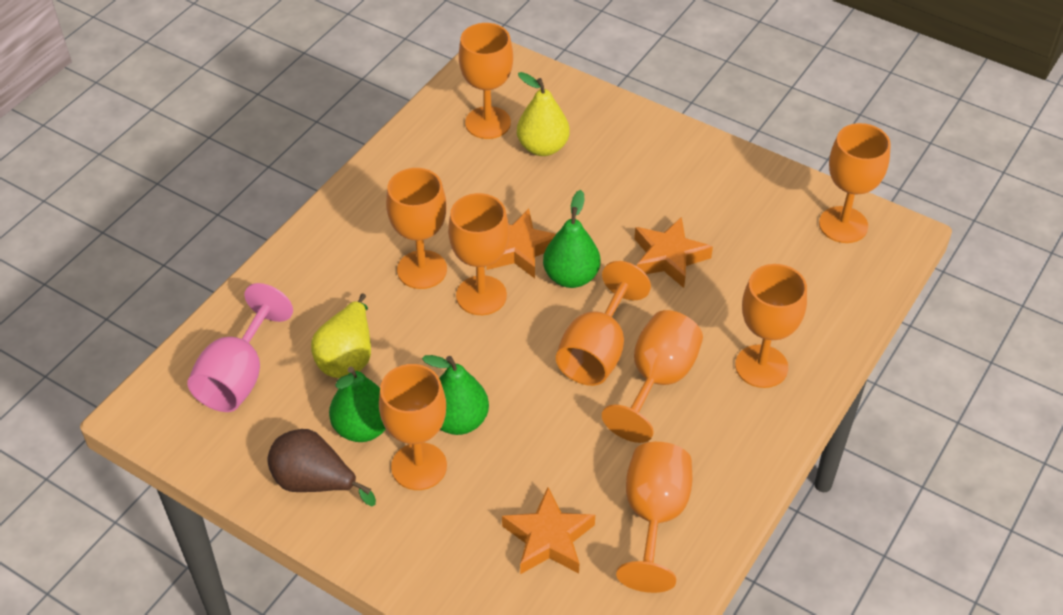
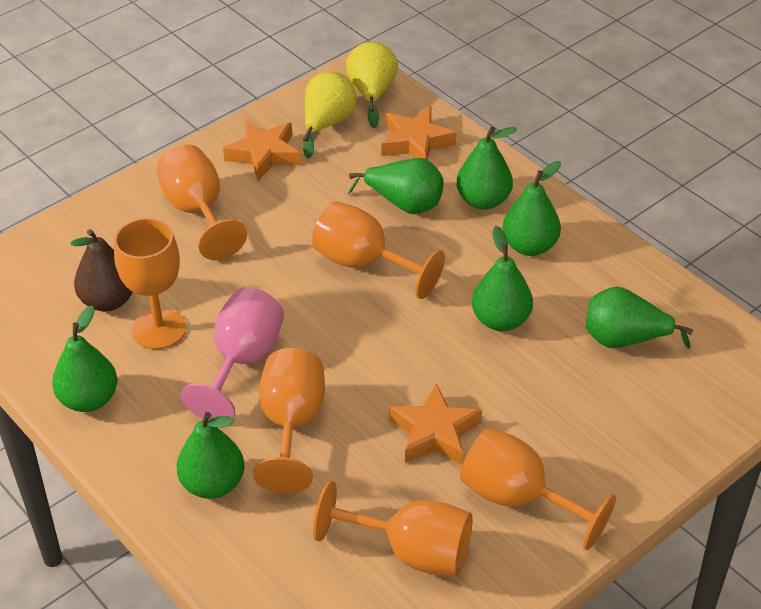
green pear: 3 -> 7
orange goblet: 9 -> 6

